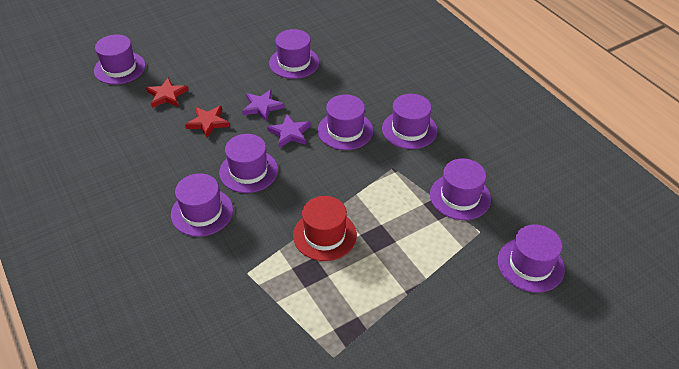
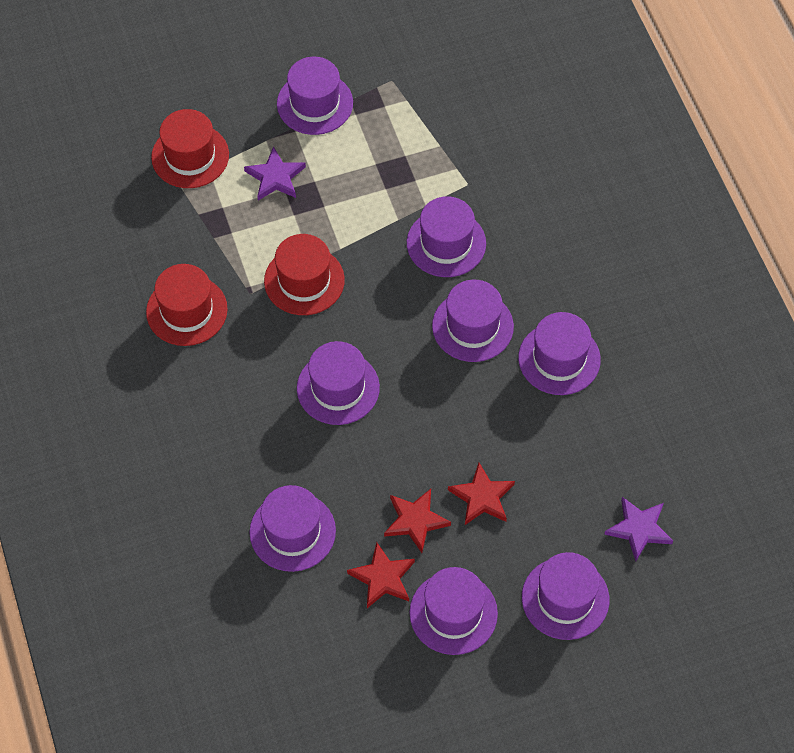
red hat: 1 -> 3
red star: 2 -> 3

